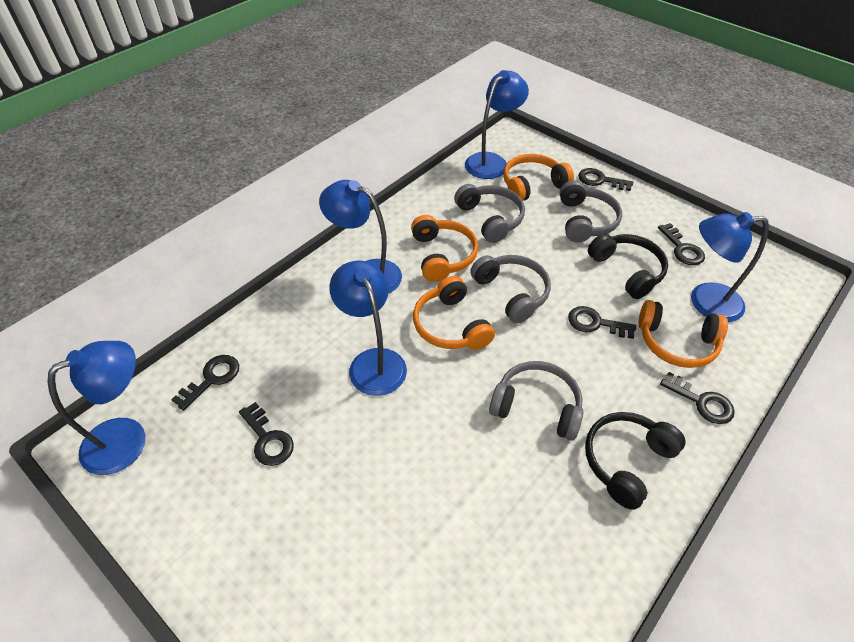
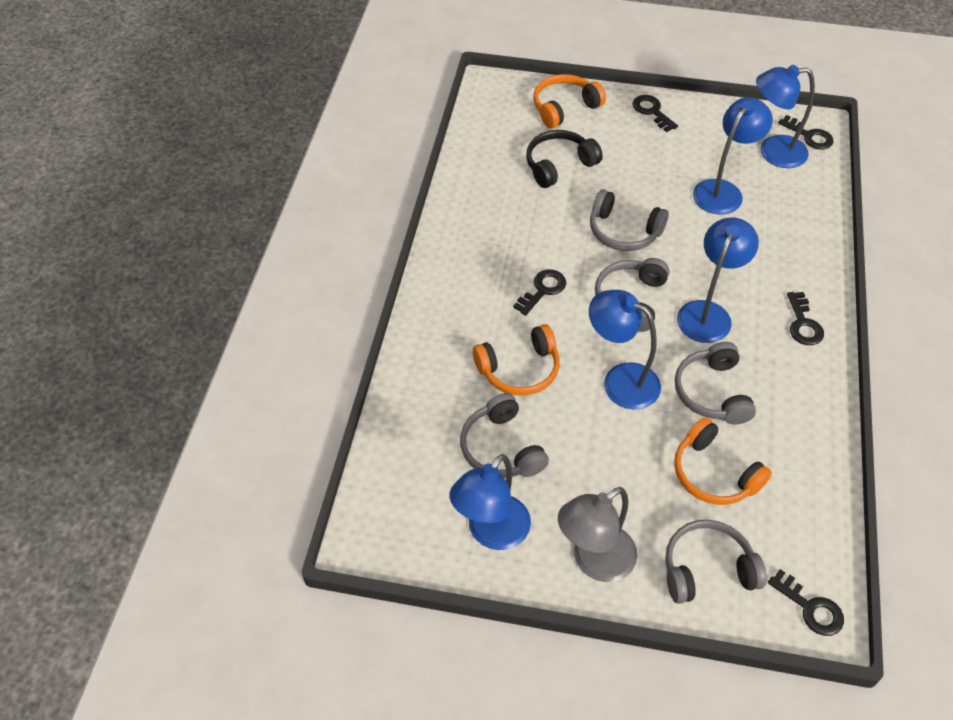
black headphones: 2 -> 1
black key: 6 -> 5
grey headphones: 4 -> 5
grey lamp: 0 -> 1
orange headphones: 4 -> 3

